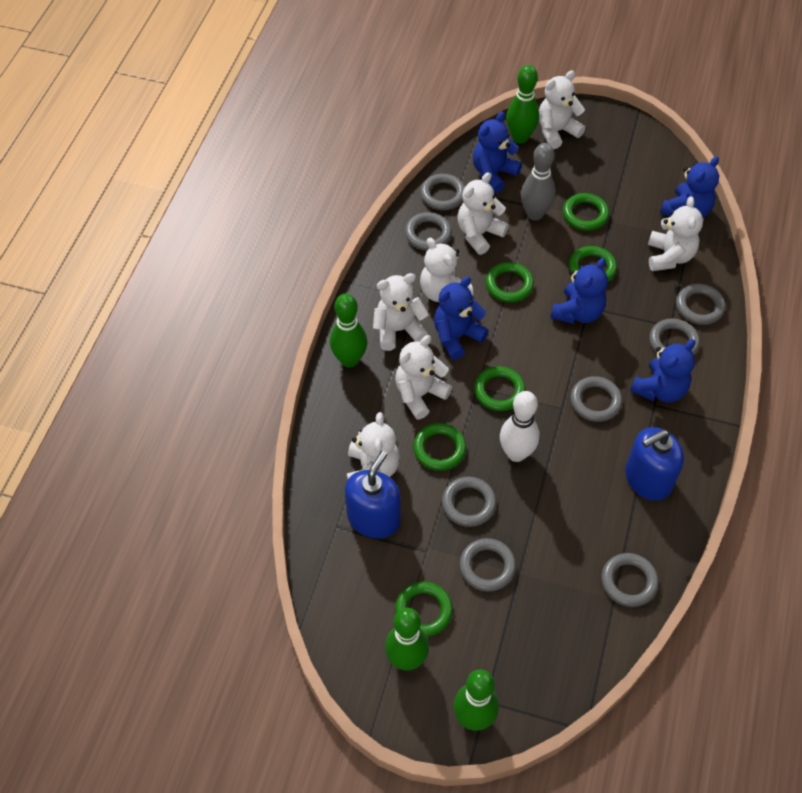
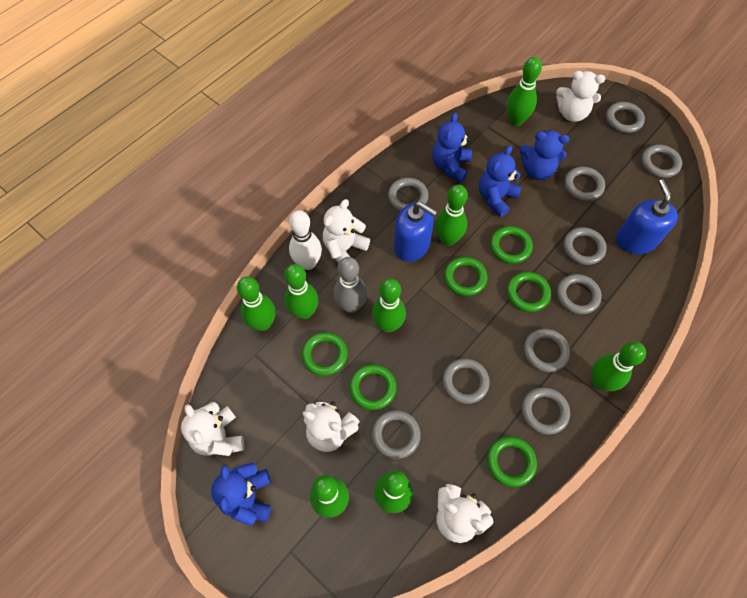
blue teddy bear: 5 -> 4
green bowling pin: 4 -> 8
grey ring: 8 -> 10
white teddy bear: 7 -> 5

